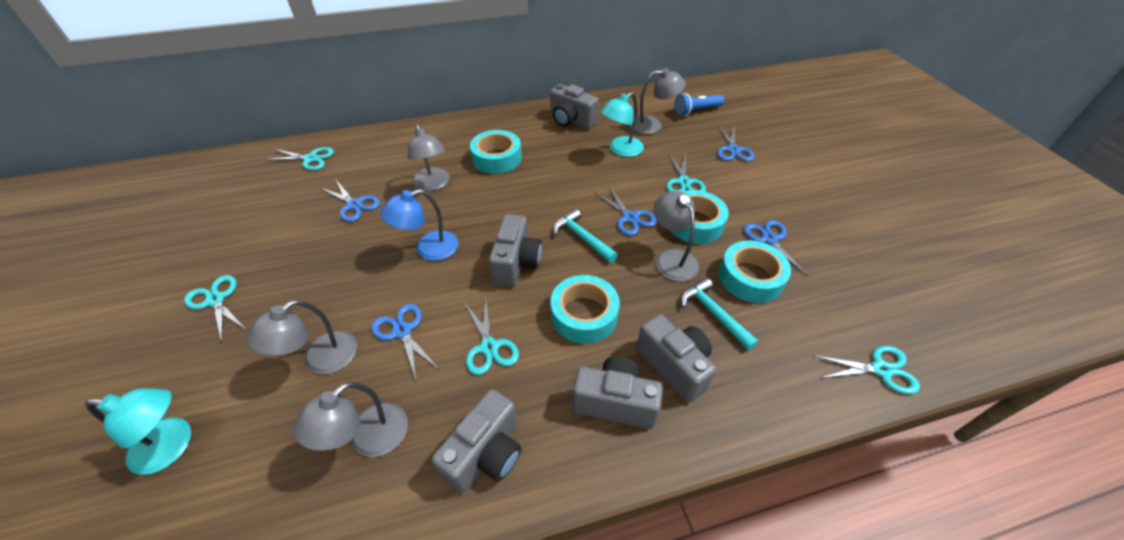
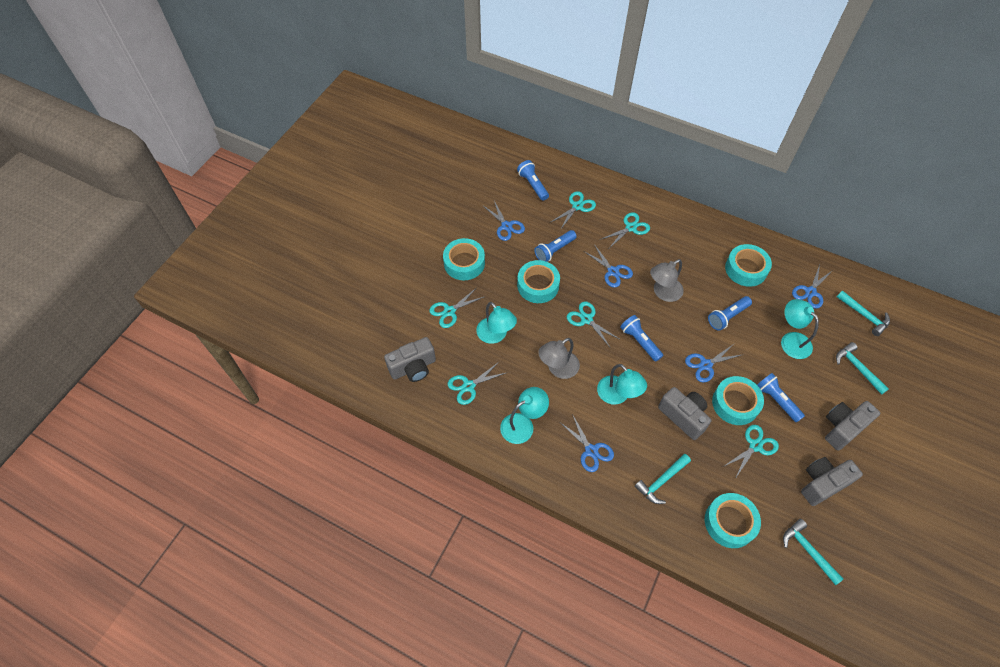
blue flashlight: 1 -> 5
blue lamp: 1 -> 0
grey camera: 5 -> 4
grey lamp: 5 -> 2
turquoise hammer: 2 -> 4
turquoise lamp: 2 -> 4
turquoise scissors: 5 -> 6
turquoise tape: 4 -> 5

